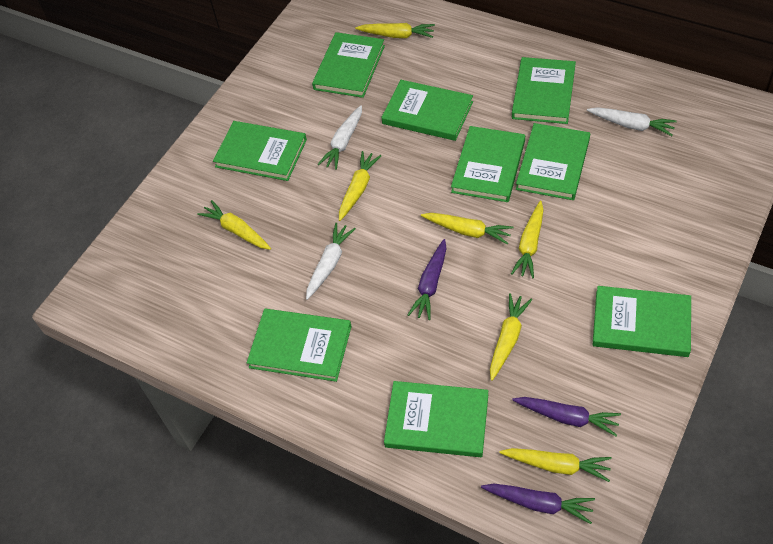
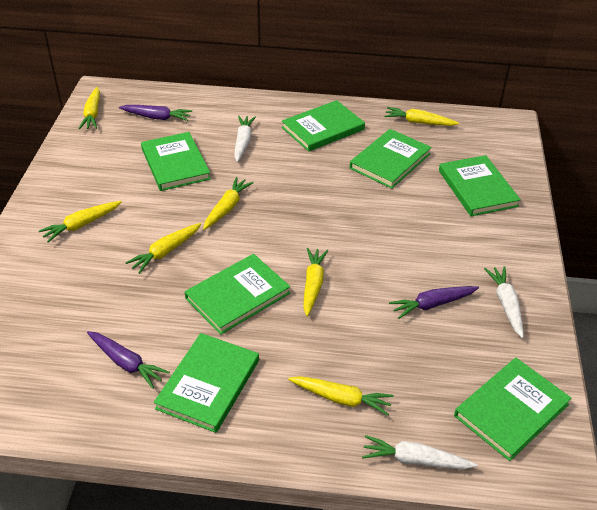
green book: 9 -> 7

